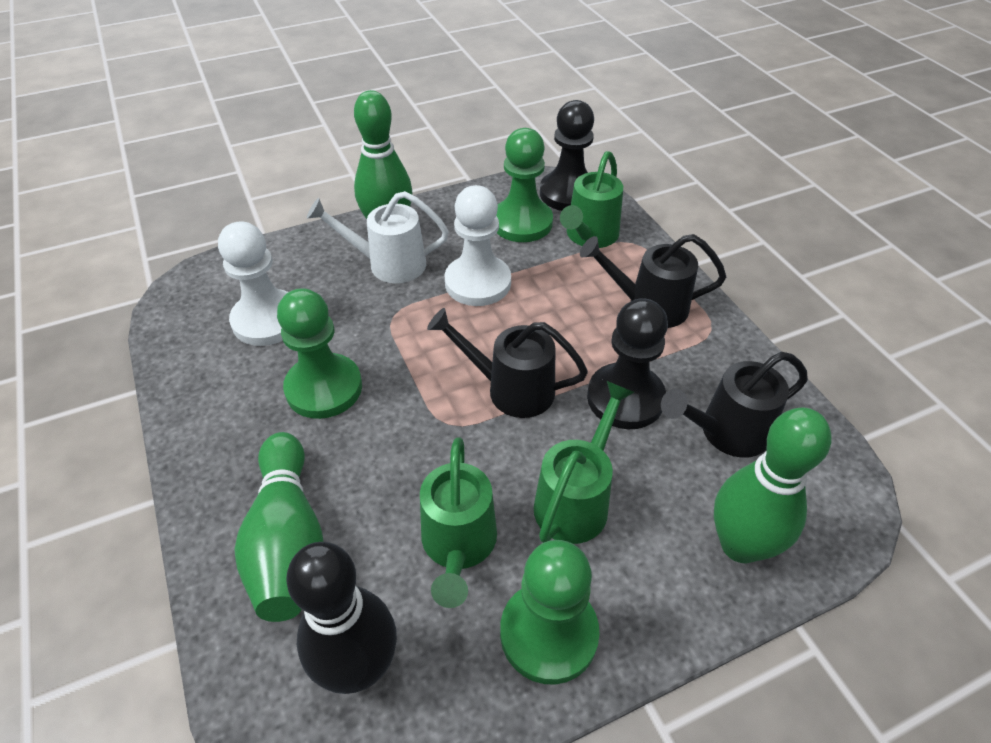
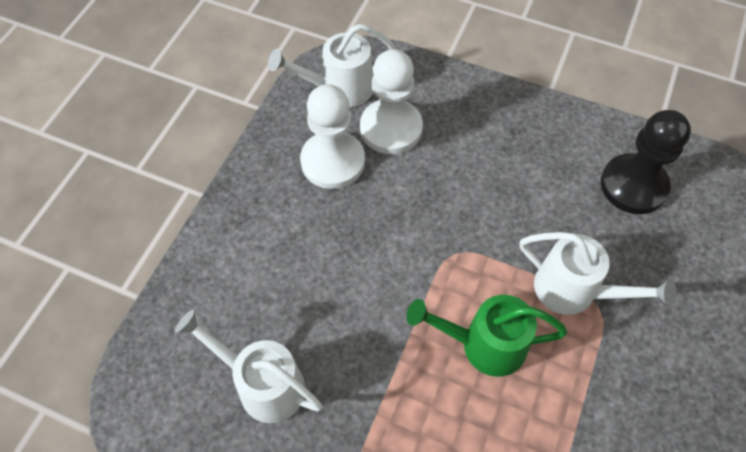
black bowling pin: 1 -> 0
black pawn: 2 -> 1
black watering can: 3 -> 0
green bowling pin: 3 -> 0
green pawn: 3 -> 0
green watering can: 3 -> 1
white watering can: 1 -> 3

